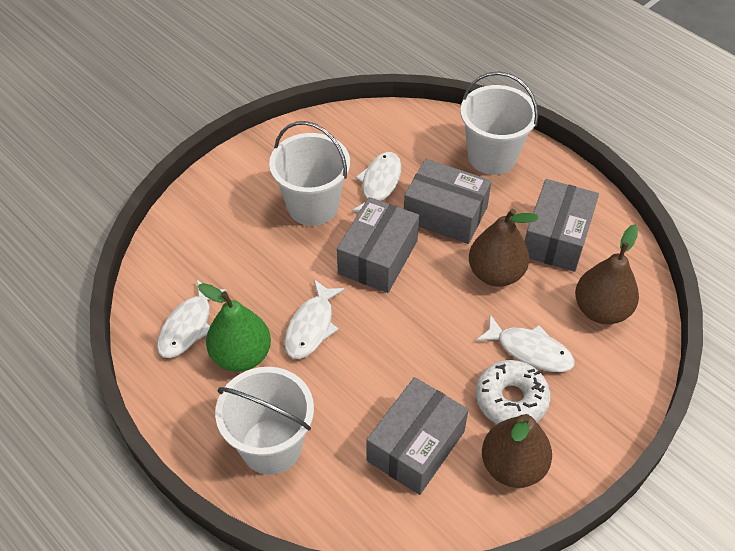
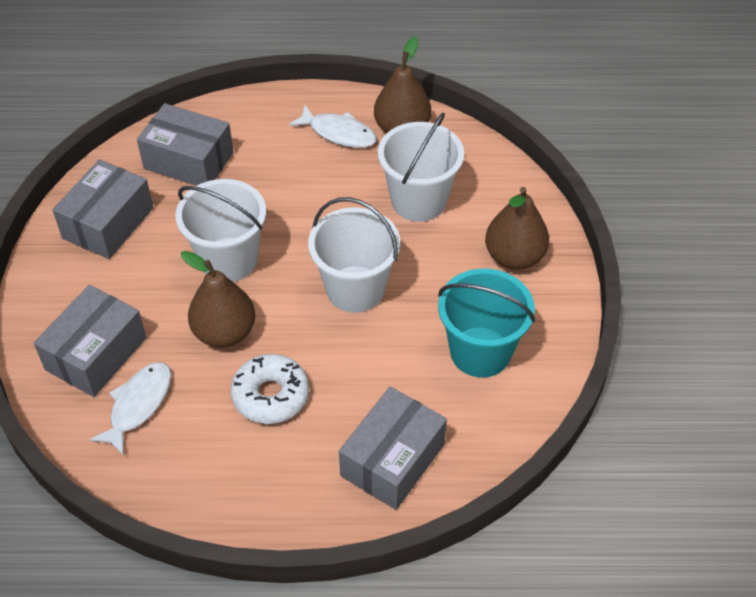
green pear: 1 -> 0
turquoise bucket: 0 -> 1
white fish: 4 -> 2

